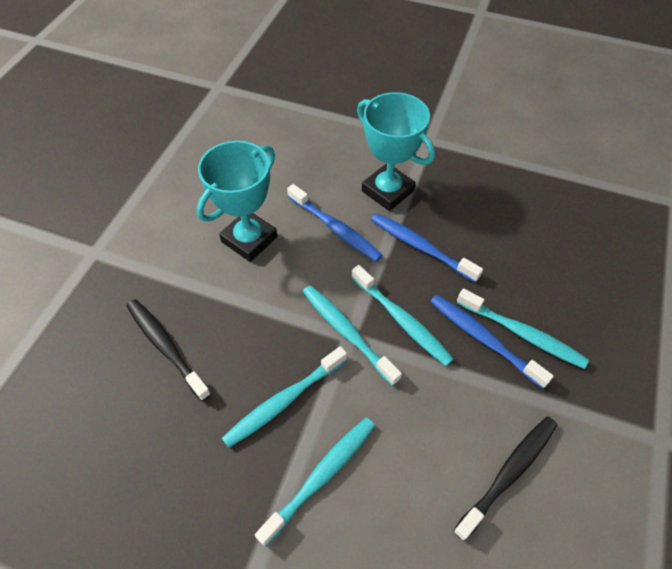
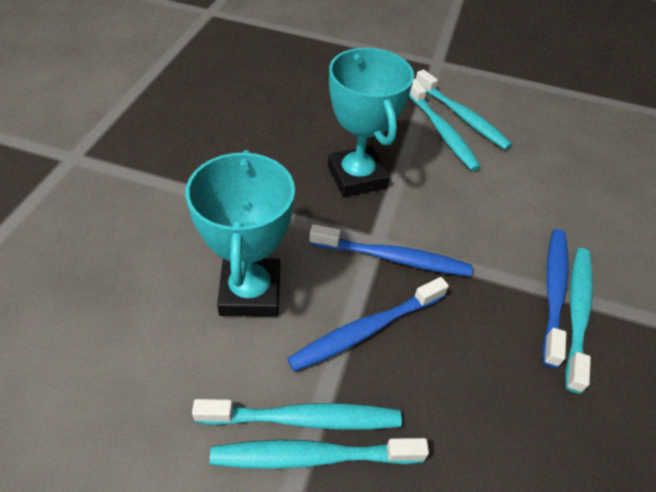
black toothbrush: 2 -> 0

